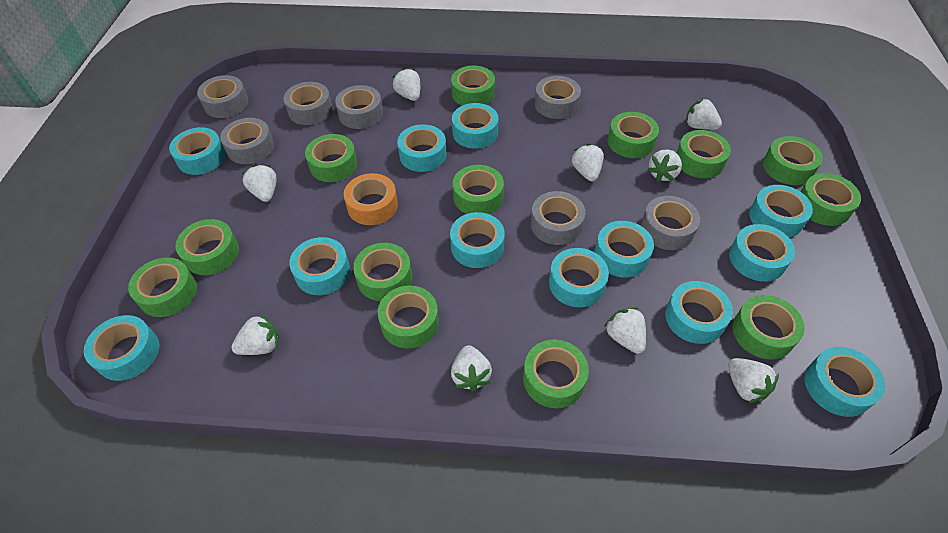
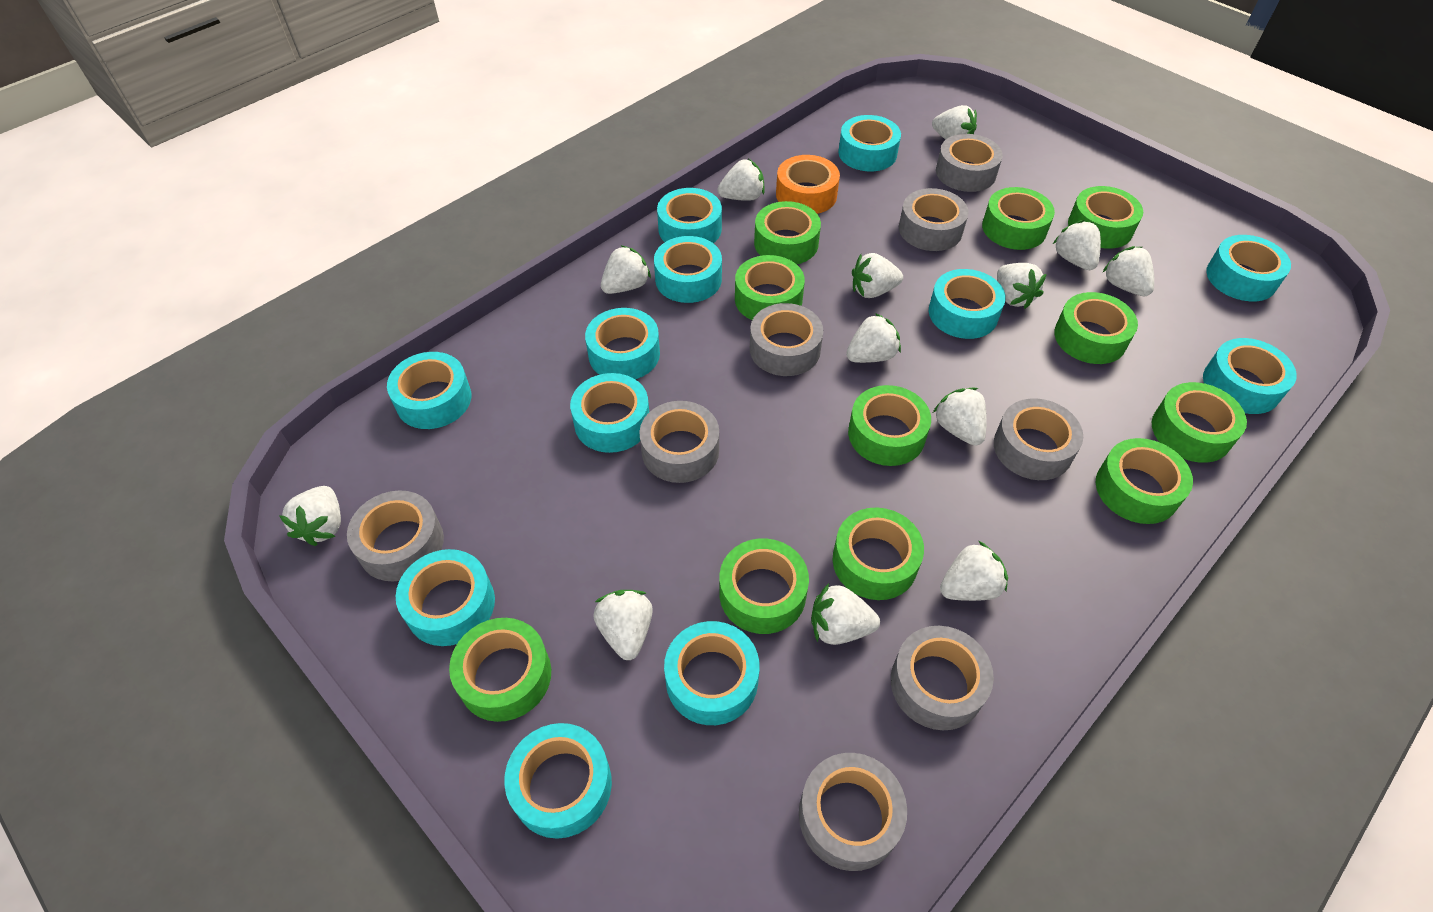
green tape: 13 -> 11
grey tape: 7 -> 8
white strawberry: 9 -> 13

